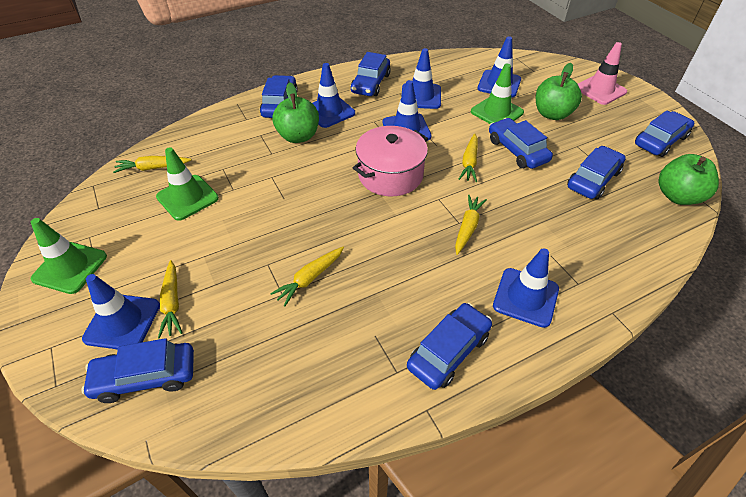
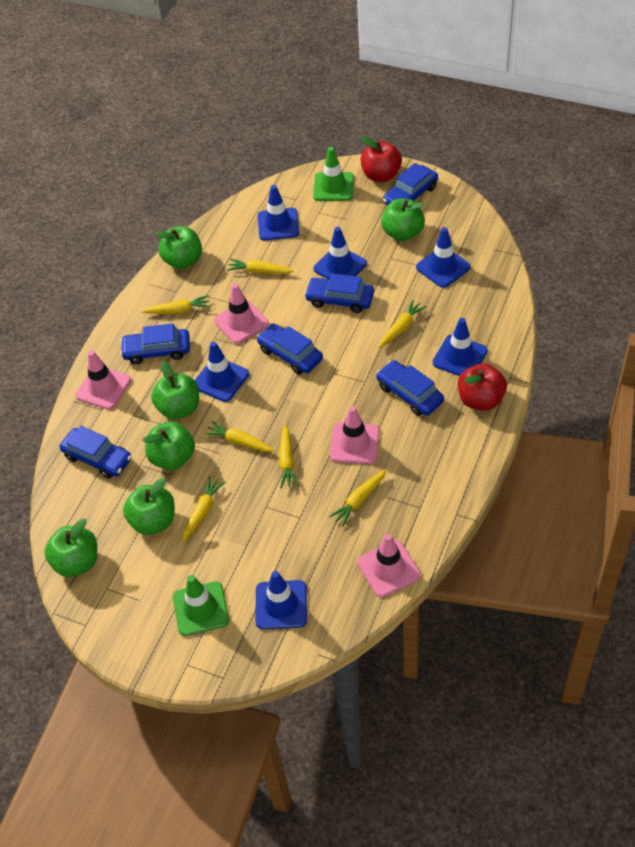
blue car: 7 -> 6
green apple: 3 -> 6
green traffic cone: 3 -> 2
pink pot: 1 -> 0
pink traffic cone: 1 -> 4
red apple: 0 -> 2
yellow carrot: 5 -> 7

